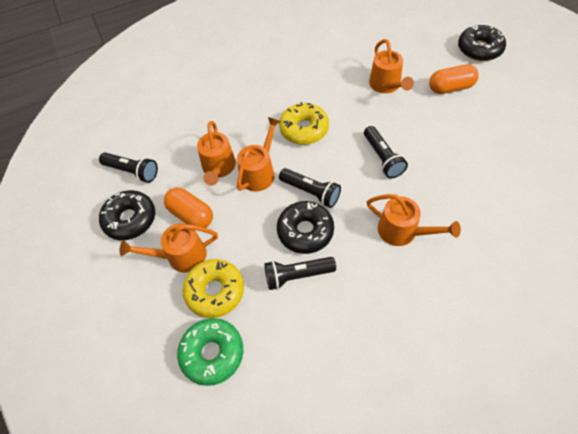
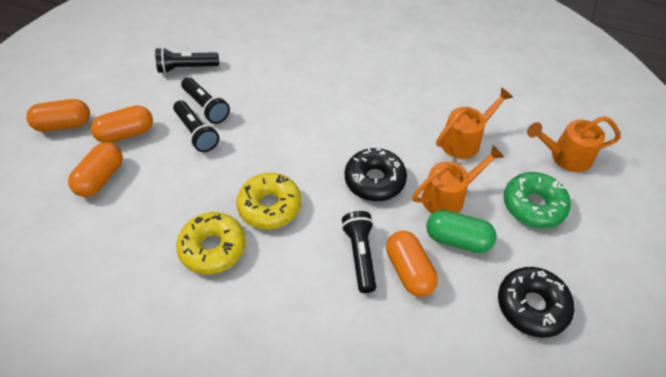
black donut: 3 -> 2
green capsule: 0 -> 1
orange capsule: 2 -> 4
orange watering can: 5 -> 3

